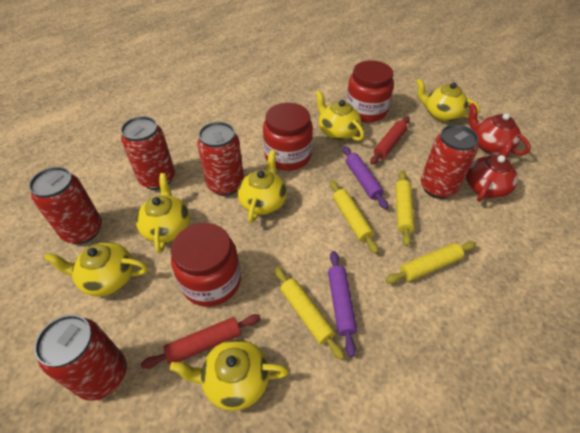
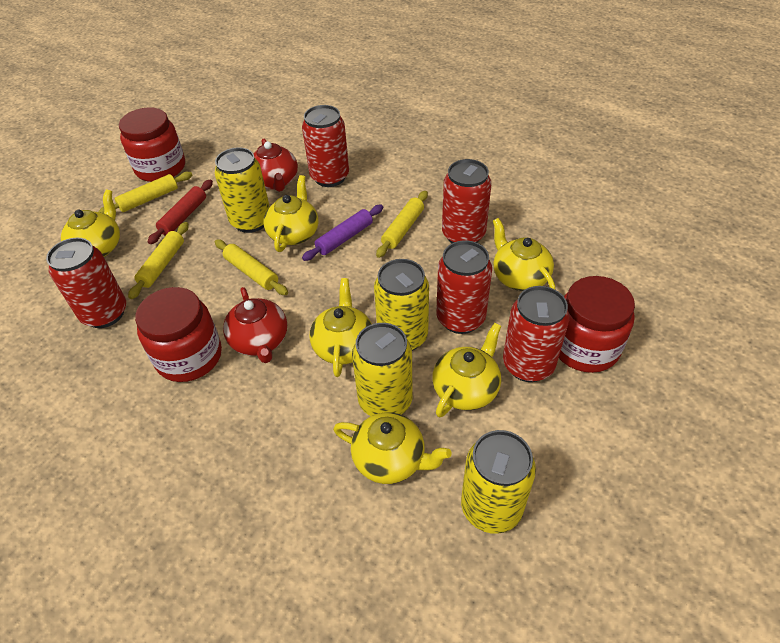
purple rolling pin: 2 -> 1
red rolling pin: 2 -> 1
yellow can: 0 -> 4

